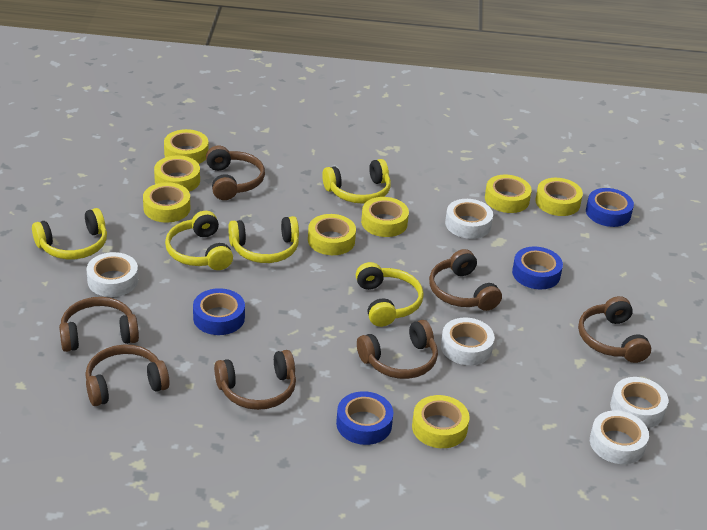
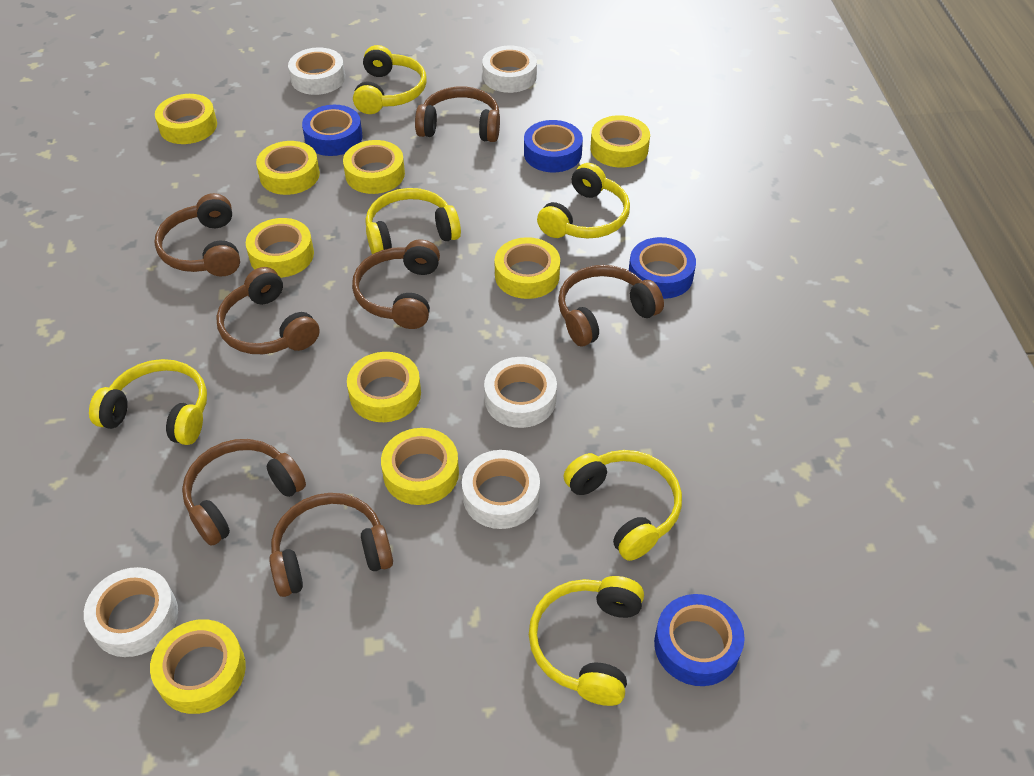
yellow headphones: 5 -> 6
yellow tape: 8 -> 9

